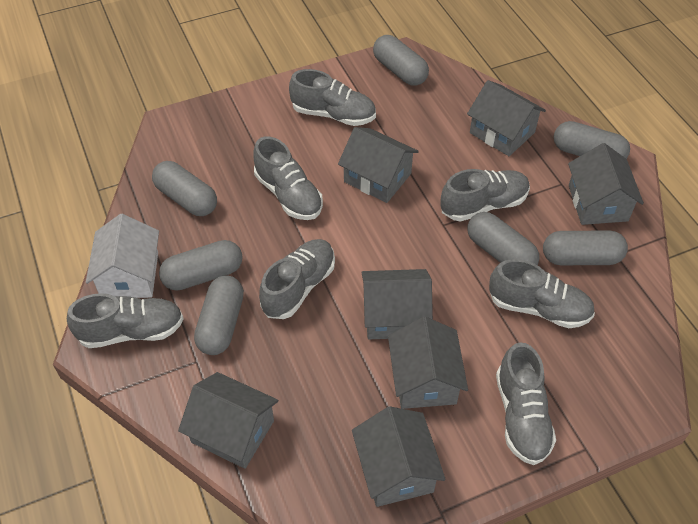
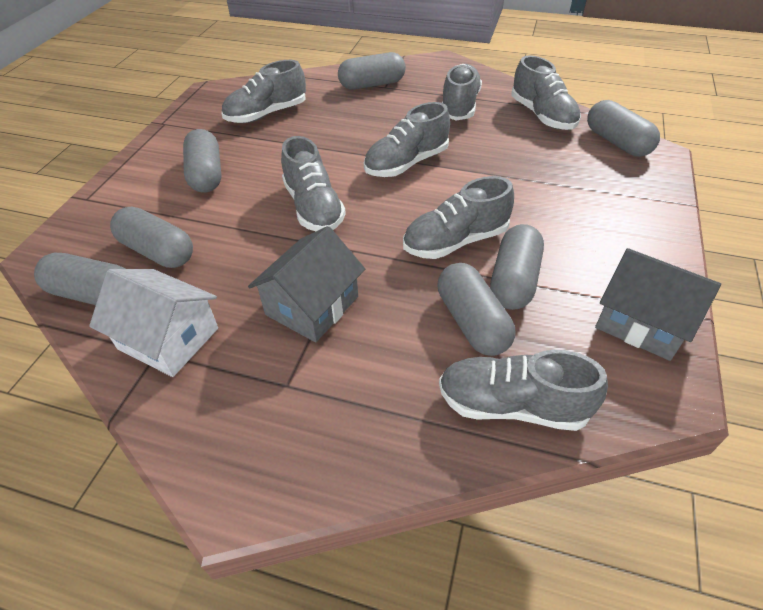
grey house: 7 -> 2

